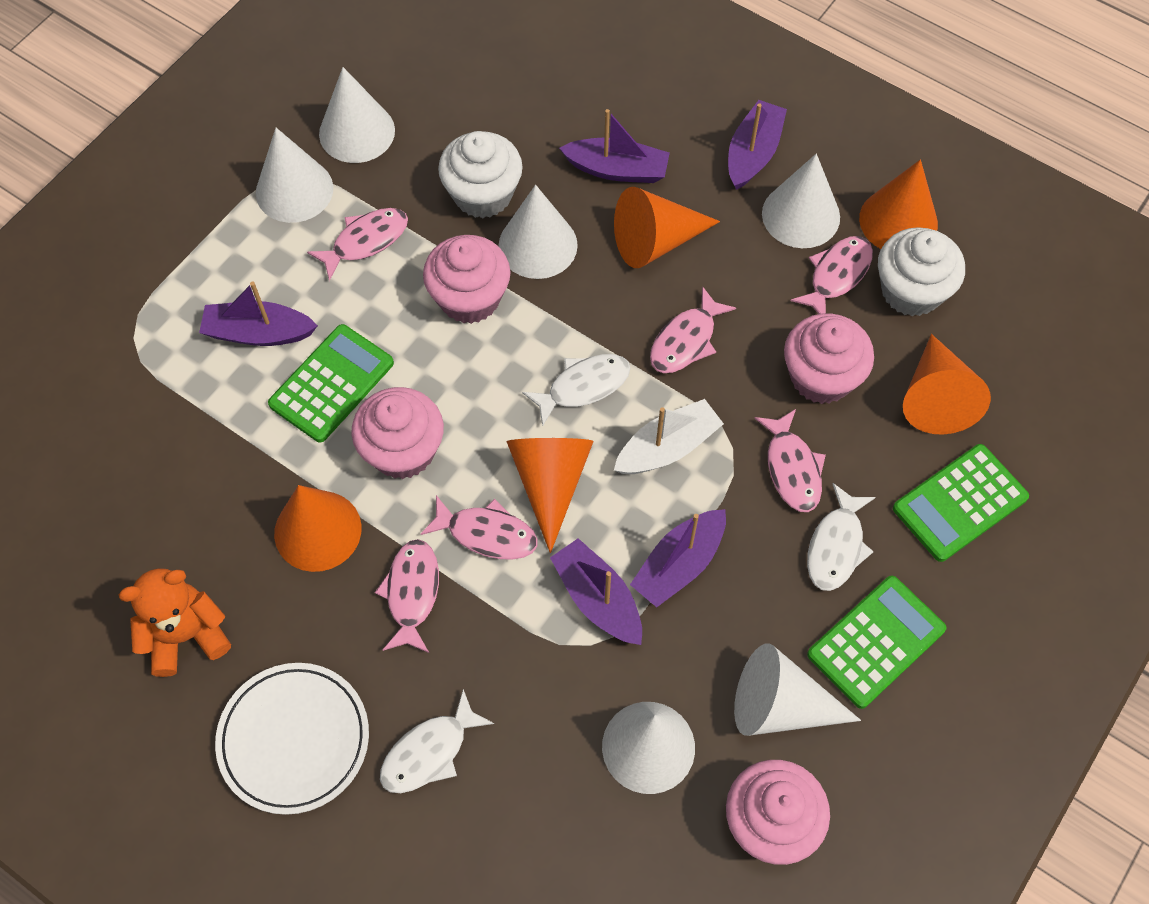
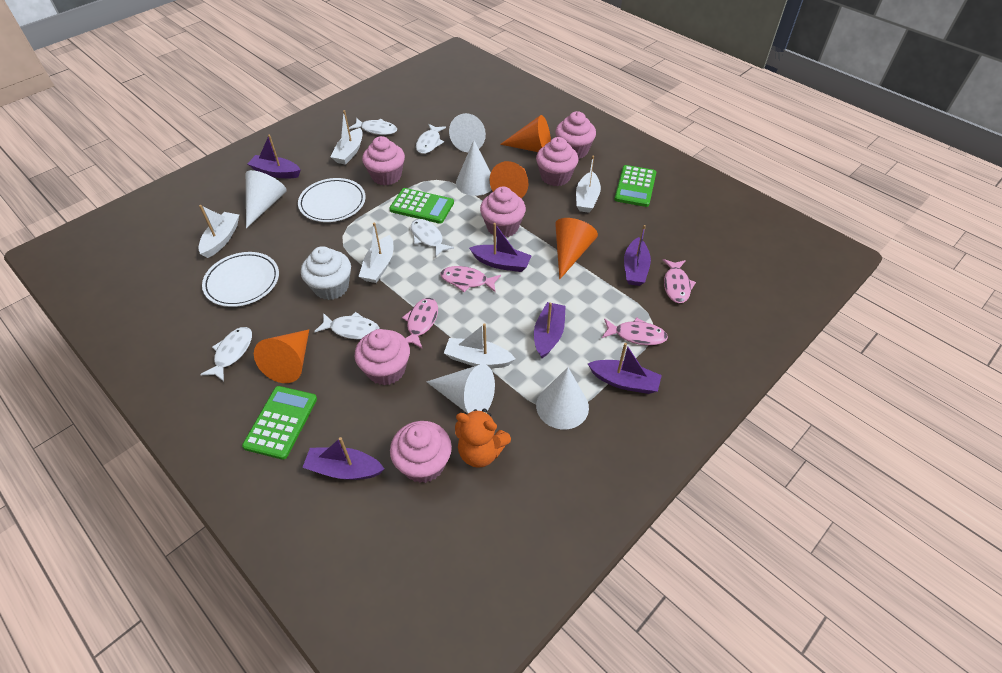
orange cone: 5 -> 4
pink cupcake: 4 -> 6
pink fish: 6 -> 4
purple boat: 5 -> 6
white boat: 1 -> 5
white cone: 6 -> 5
white cupcake: 2 -> 1
white fish: 3 -> 5
white plate: 1 -> 2

